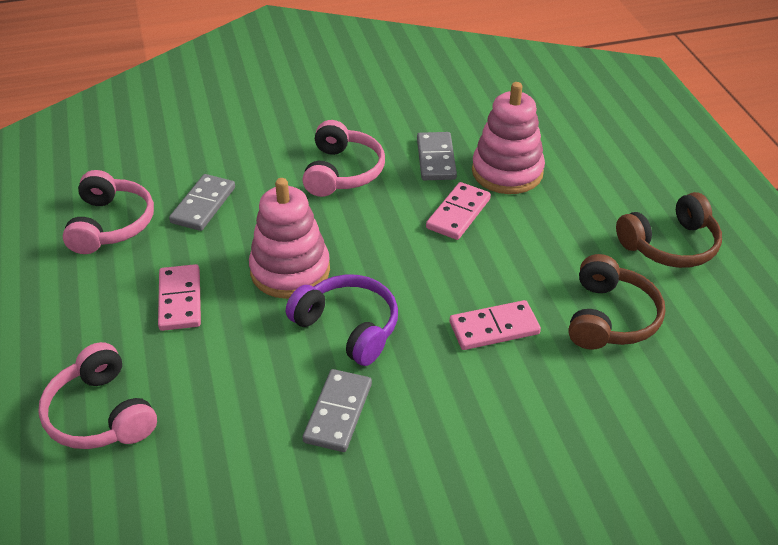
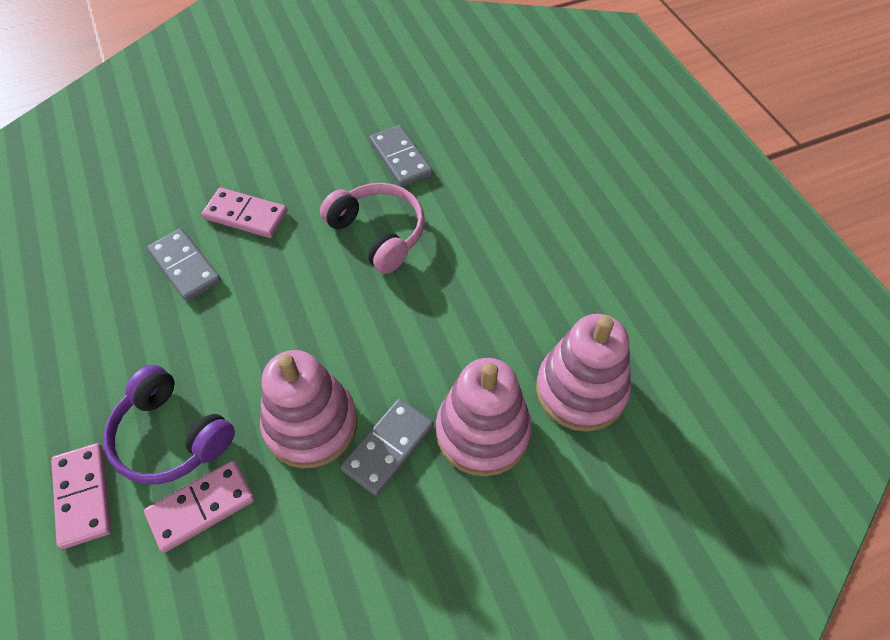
brown headphones: 2 -> 0
pink headphones: 3 -> 1
pink stacking toy: 2 -> 3

